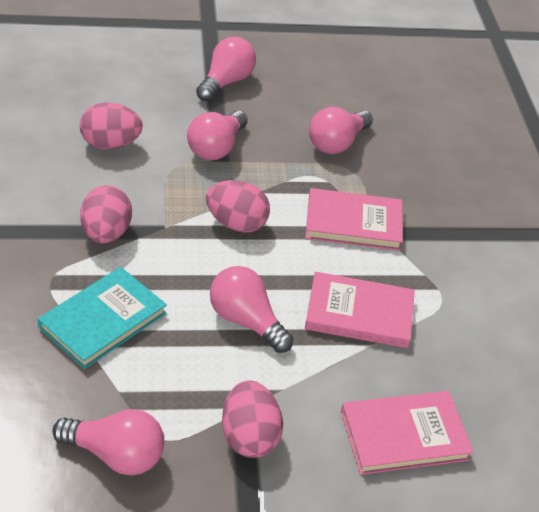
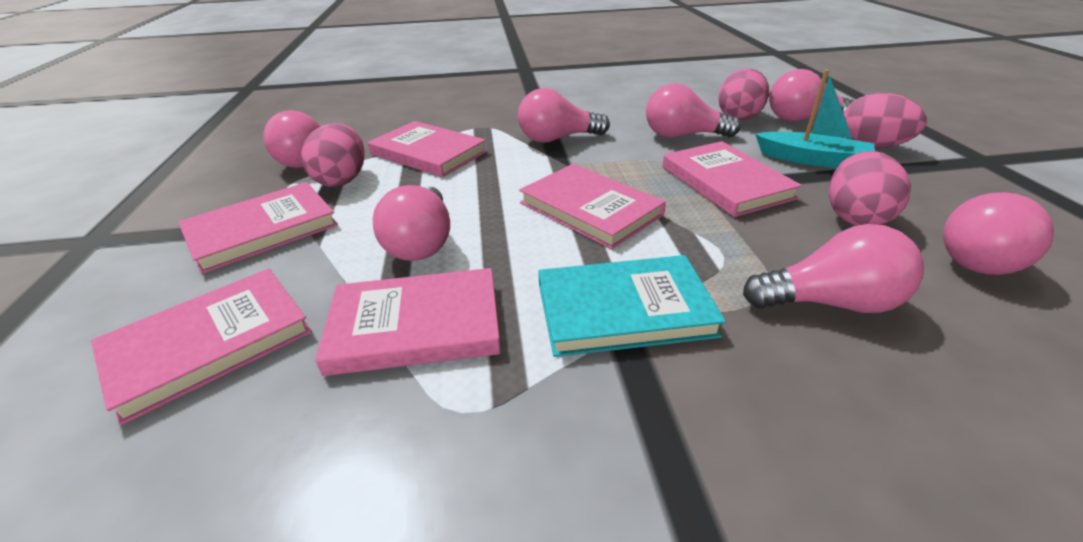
pink book: 3 -> 6
pink light bulb: 5 -> 7
turquoise boat: 0 -> 1

